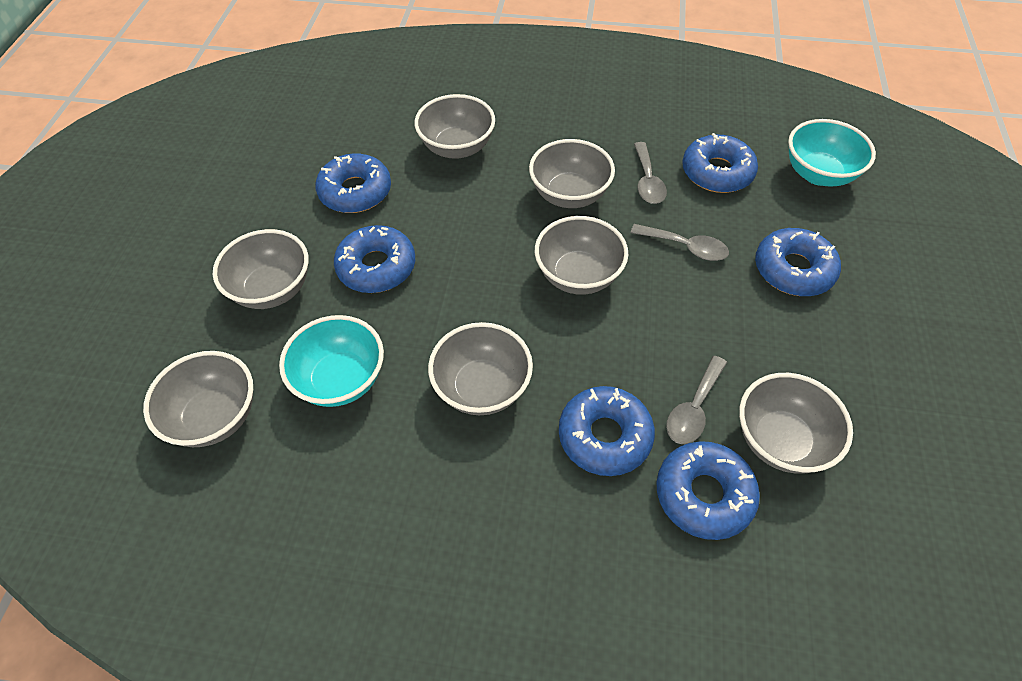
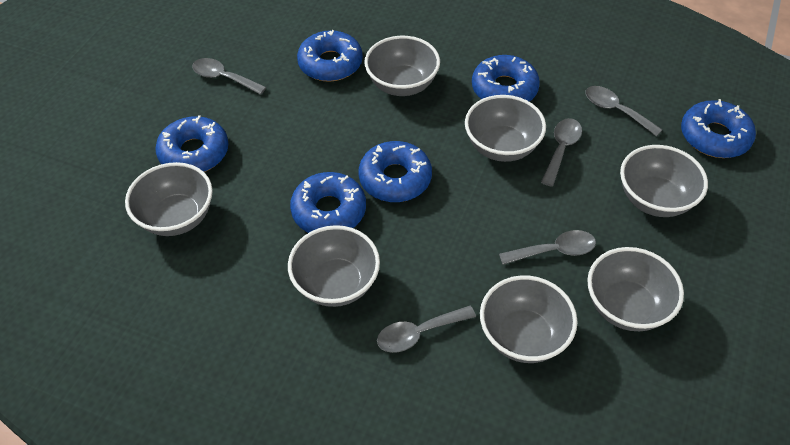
grey spoon: 3 -> 5
turquoise bowl: 2 -> 0

